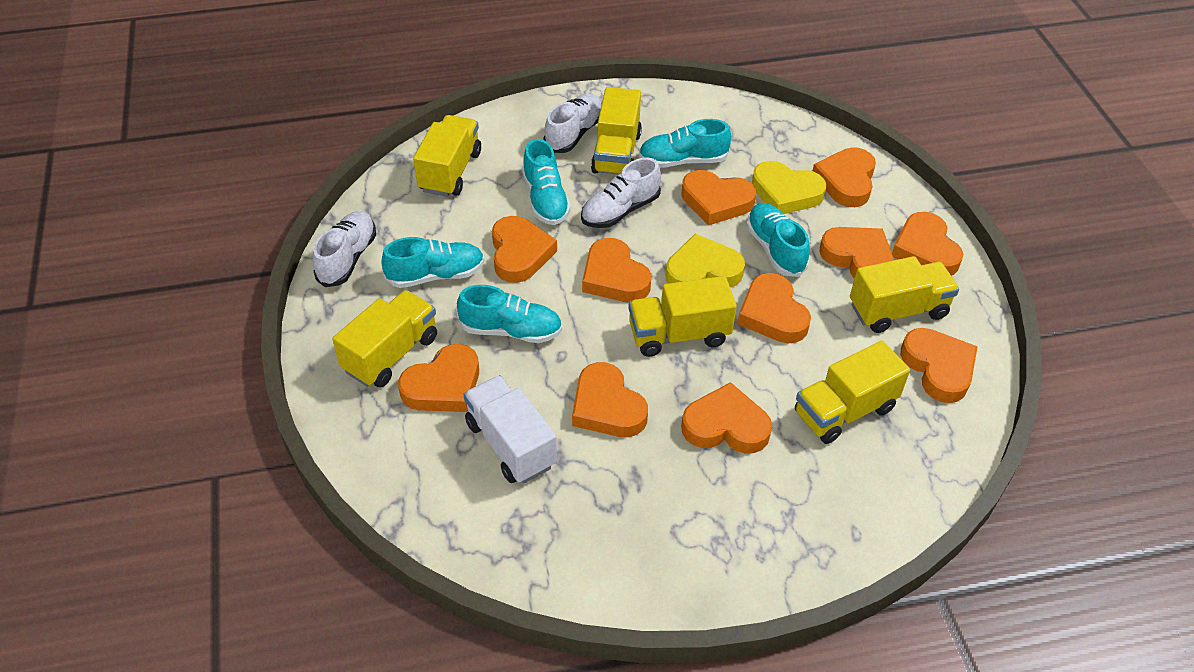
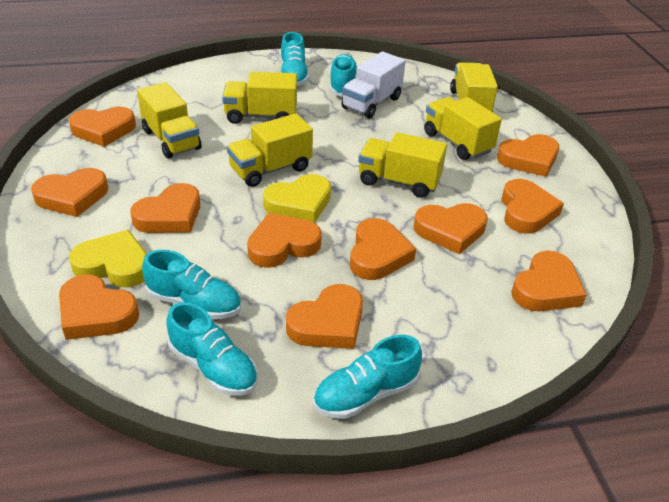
white shoe: 3 -> 0

